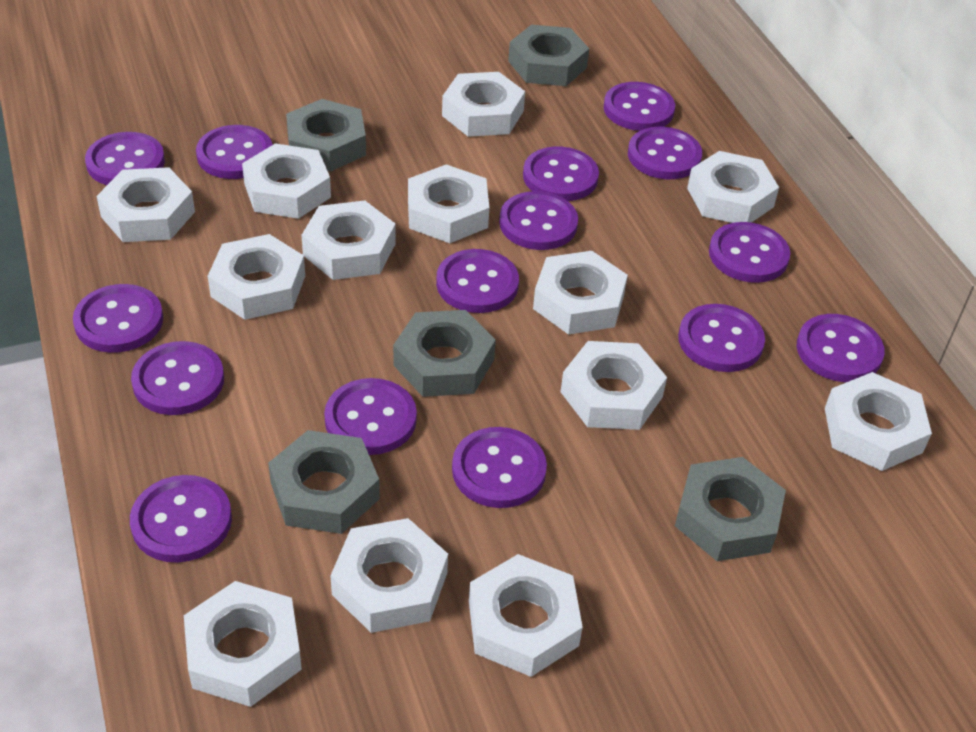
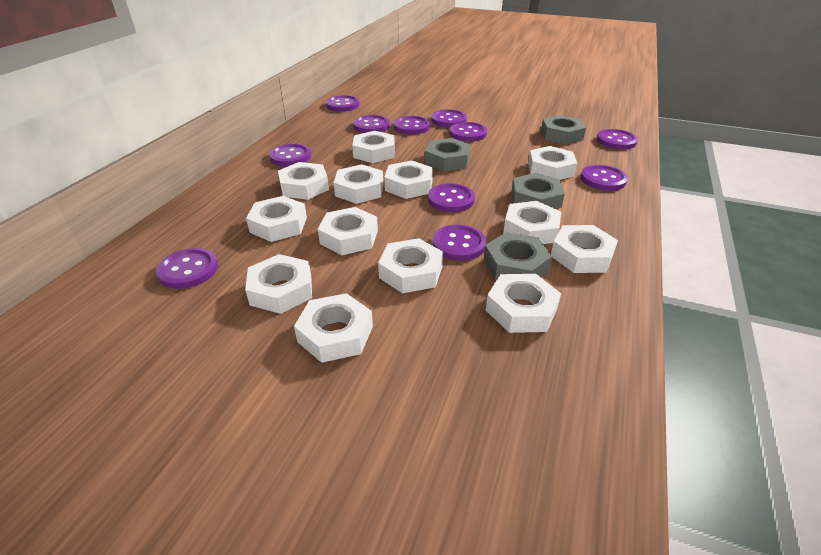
grey nut: 5 -> 4
purple button: 15 -> 11

